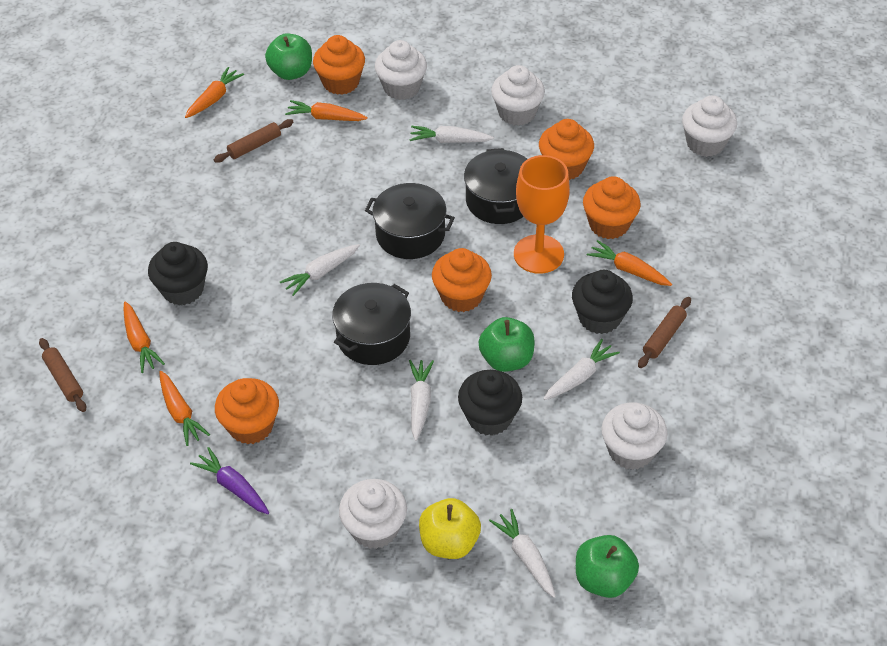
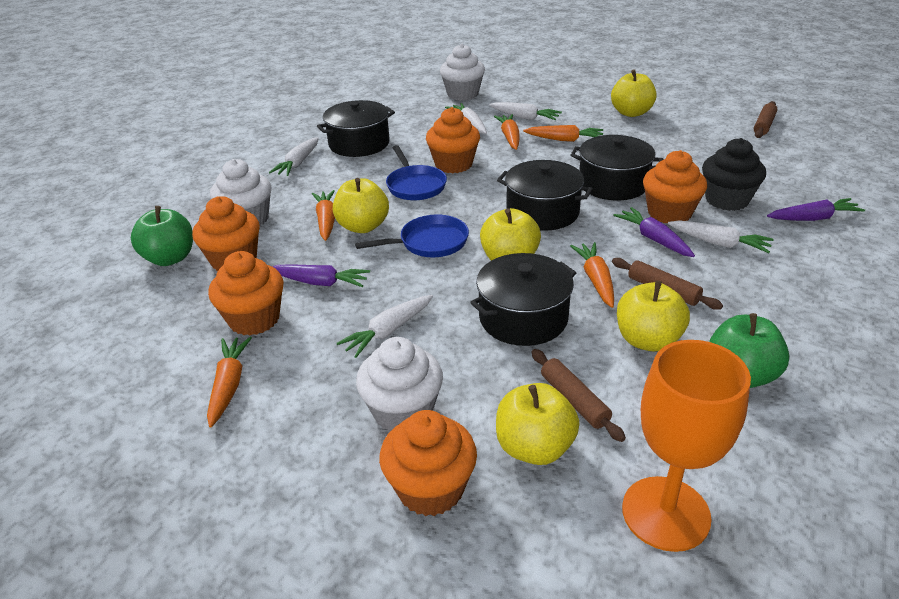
black cupcake: 3 -> 1
black pot: 3 -> 4
blue pan: 0 -> 2
green apple: 3 -> 2
purple carrot: 1 -> 3
white cupcake: 5 -> 3
yellow apple: 1 -> 5

